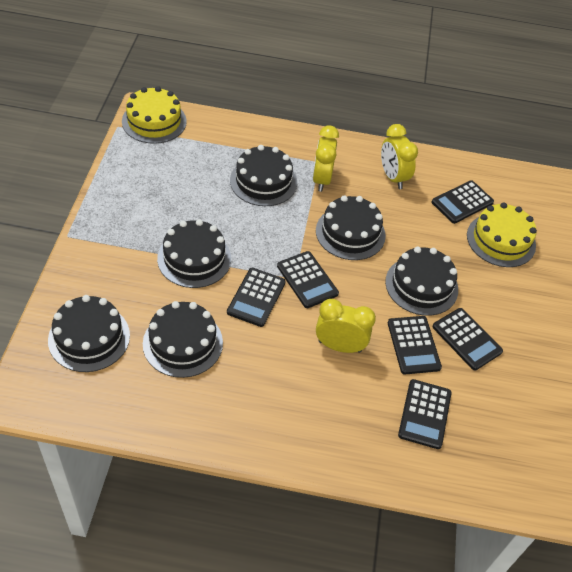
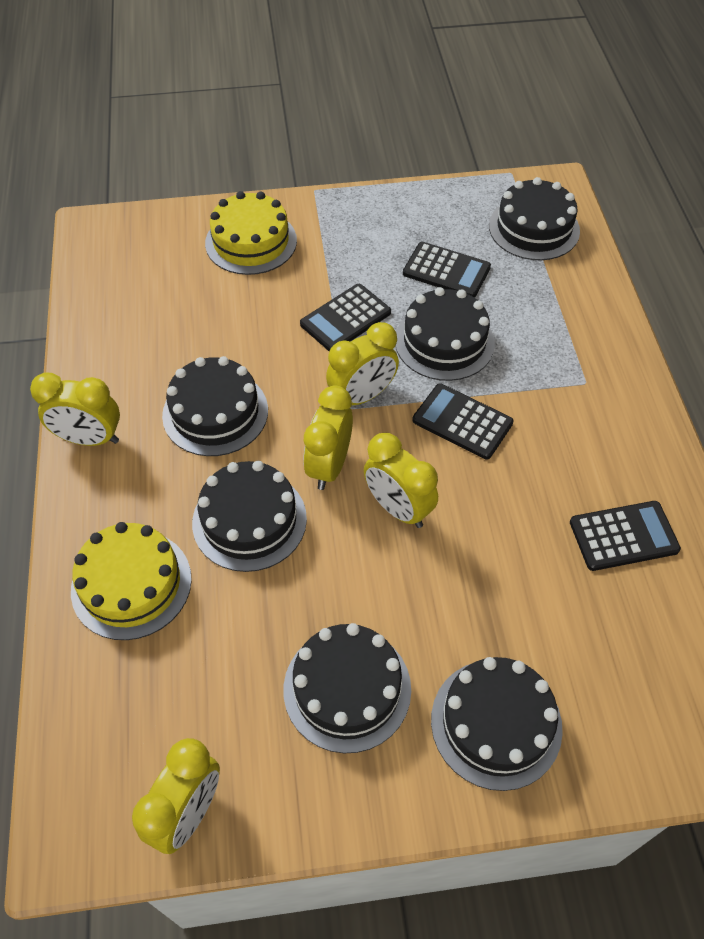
black calculator: 6 -> 4
yellow clock: 3 -> 5

